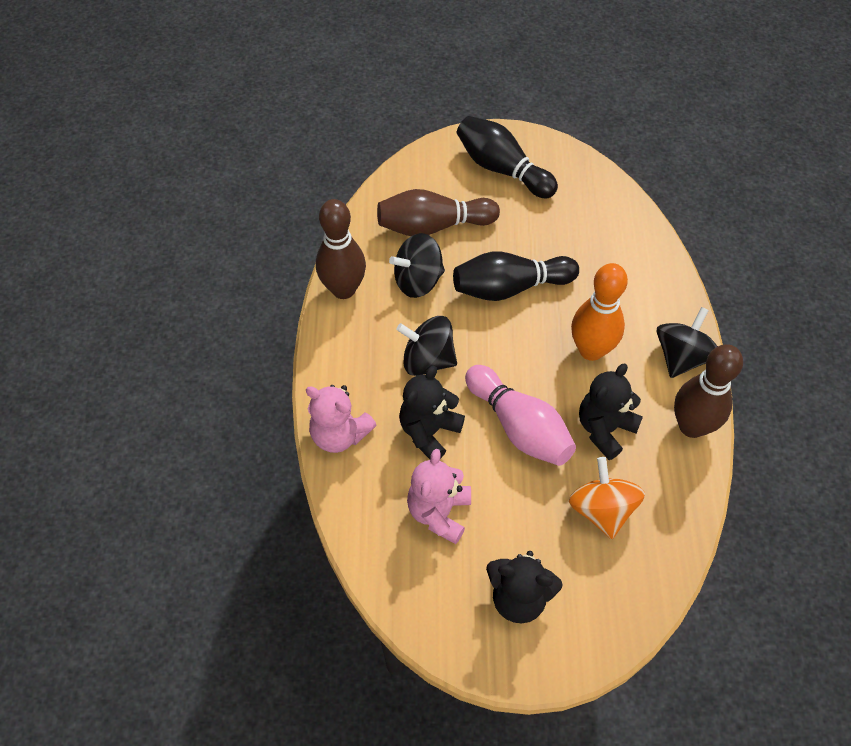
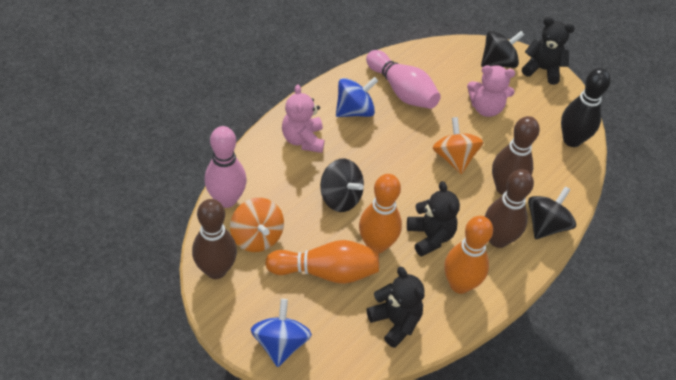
black bowling pin: 2 -> 1
blue spinning top: 0 -> 2
orange bowling pin: 1 -> 3
orange spinning top: 1 -> 2
pink bowling pin: 1 -> 2

